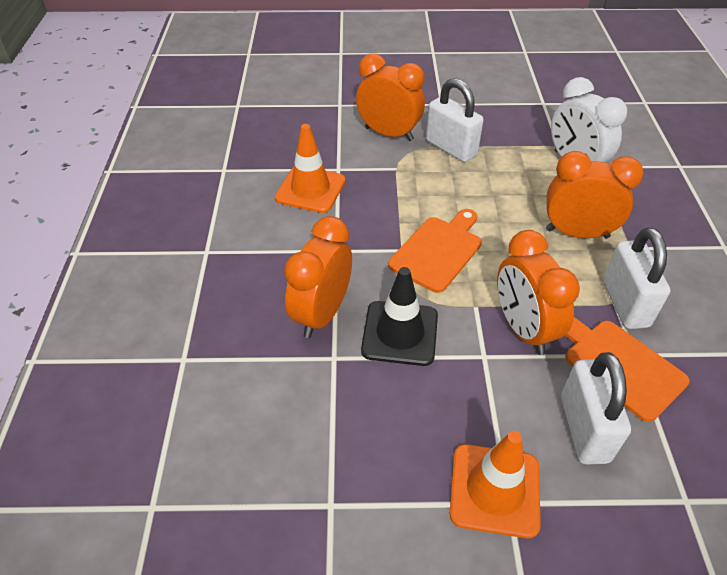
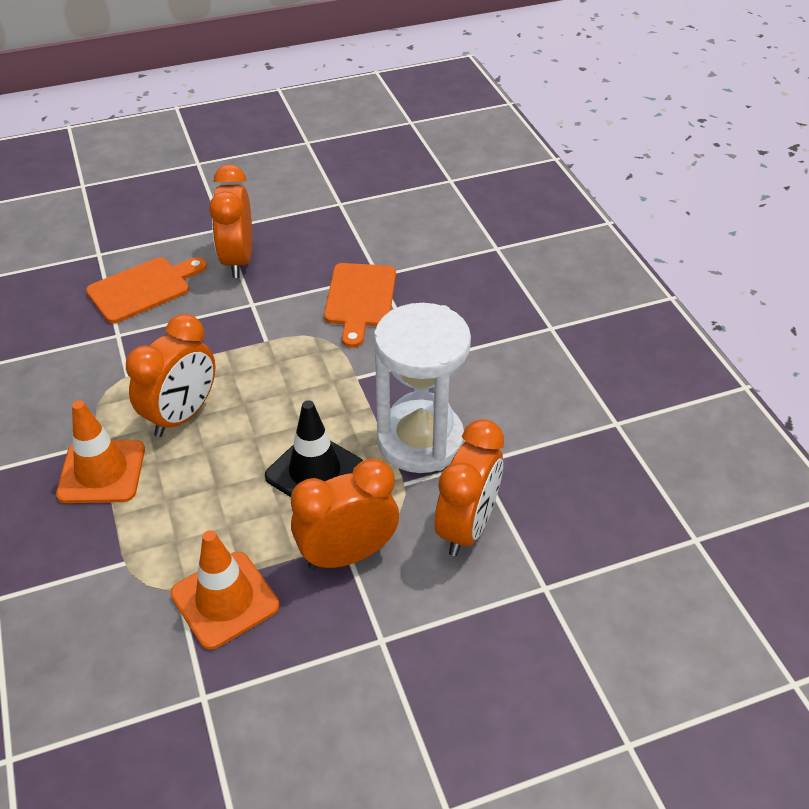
white clock: 1 -> 0
white hourglass: 0 -> 1
white padlock: 3 -> 0

